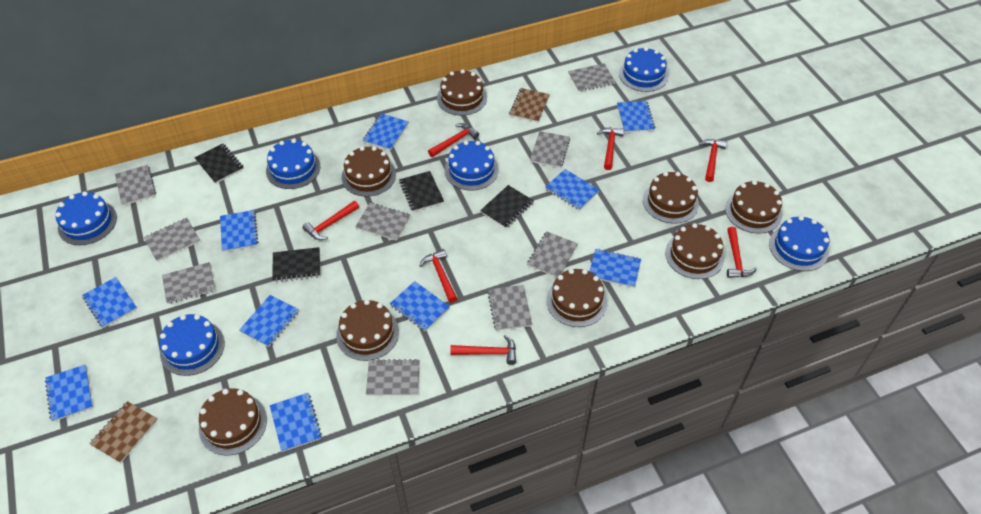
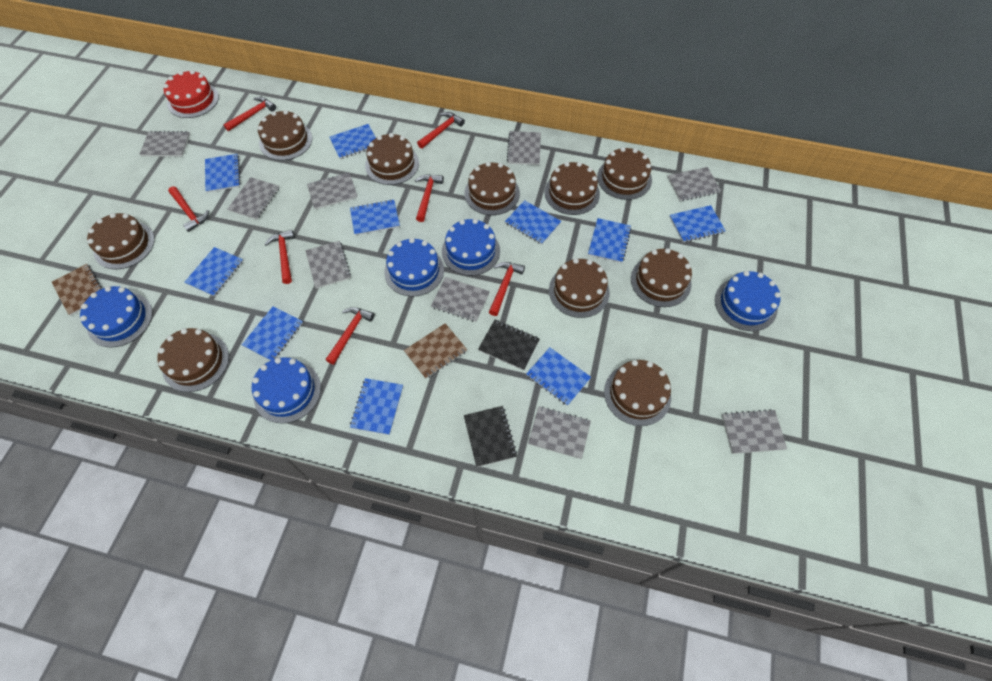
black notebook: 4 -> 2
blue cake: 6 -> 5
brown cake: 8 -> 10
red cake: 0 -> 1

